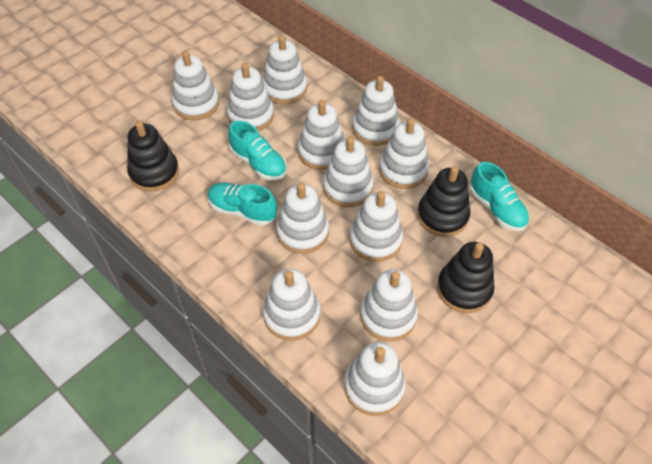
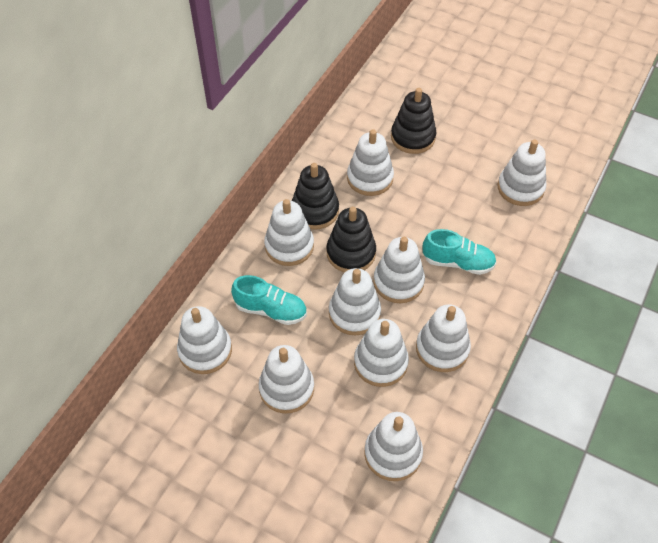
turquoise shoe: 3 -> 2
white stacking toy: 12 -> 10

